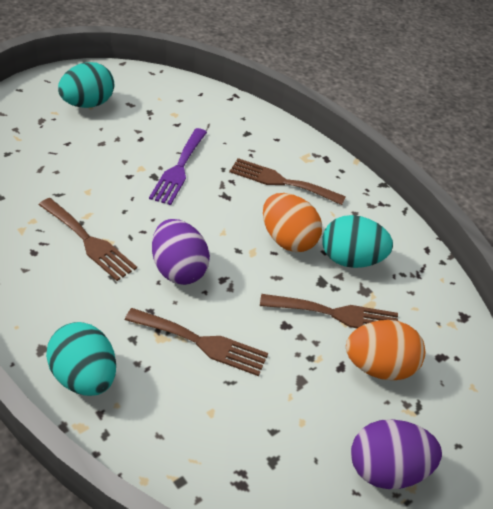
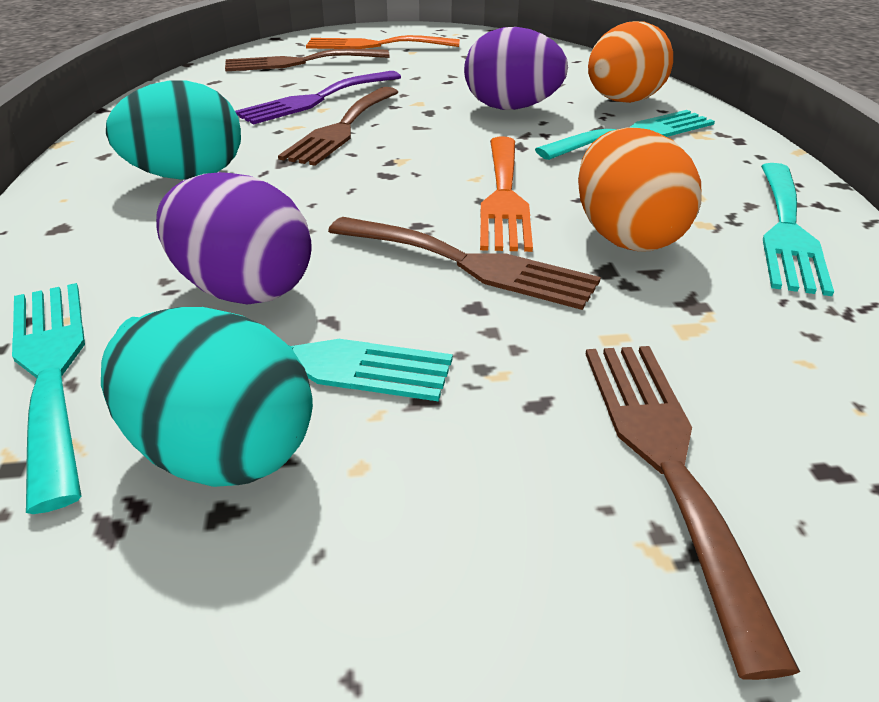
orange fork: 0 -> 2
turquoise egg: 3 -> 2
turquoise fork: 0 -> 4

